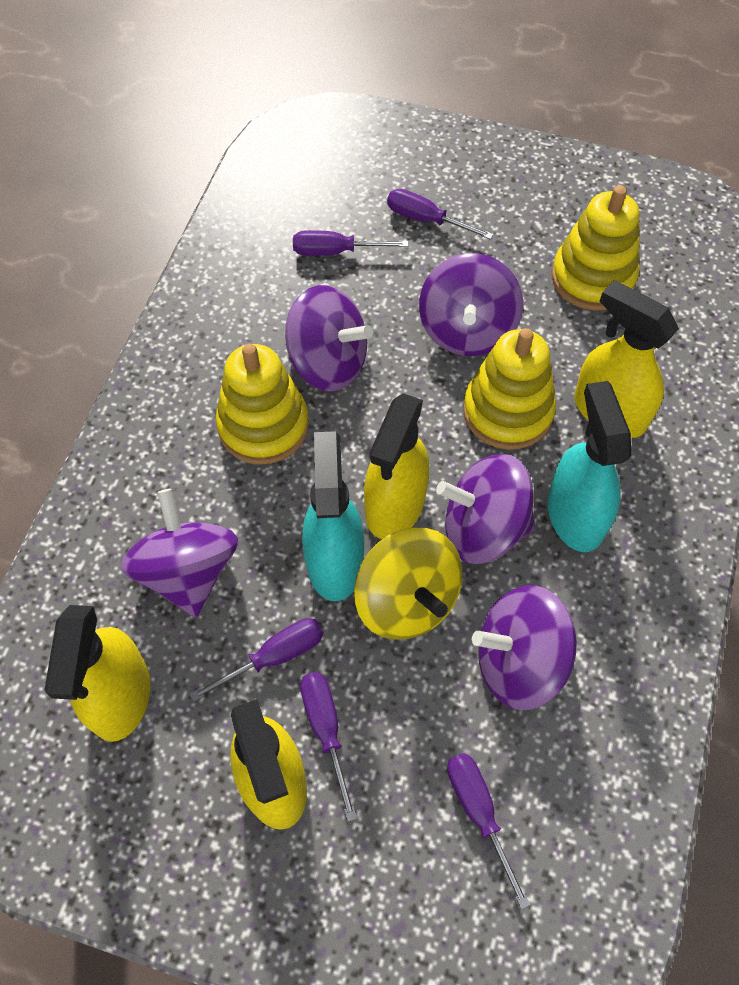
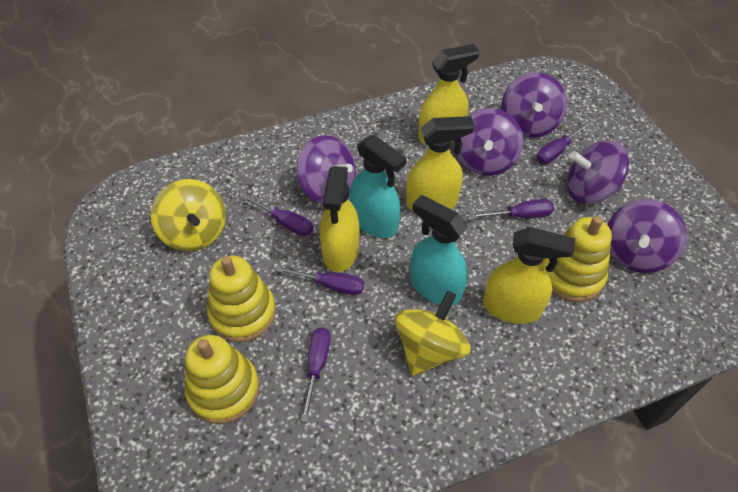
yellow spinning top: 1 -> 2

